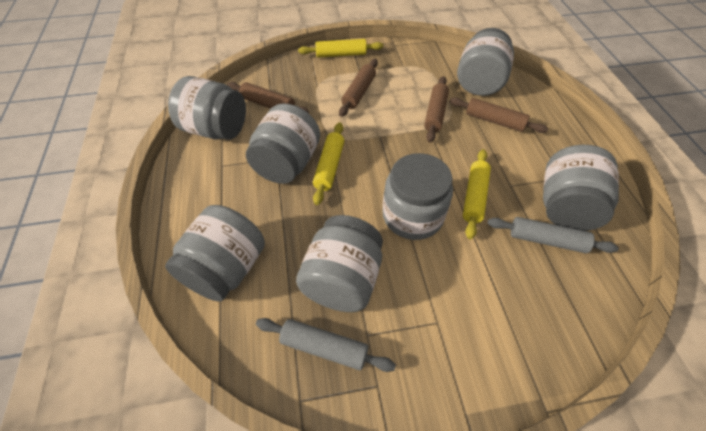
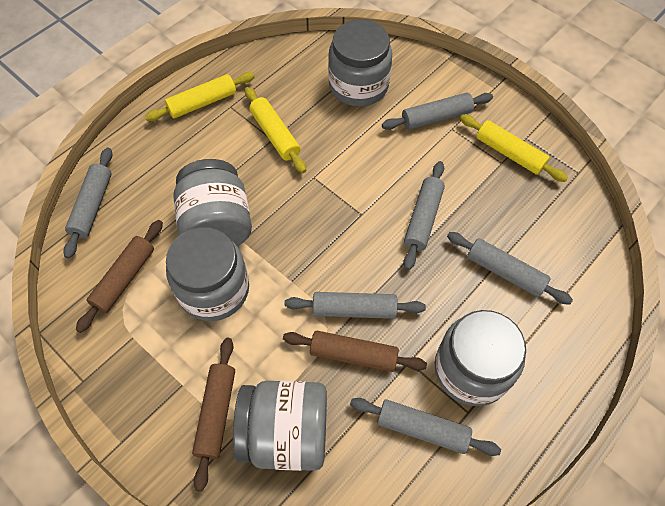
brown rolling pin: 4 -> 3
grey jar: 7 -> 5
grey rolling pin: 2 -> 6

